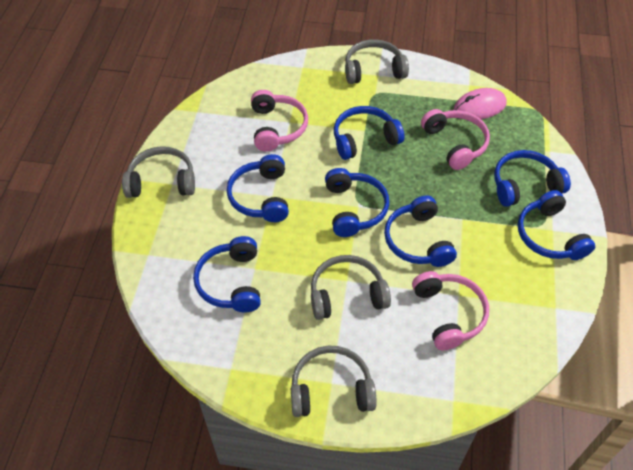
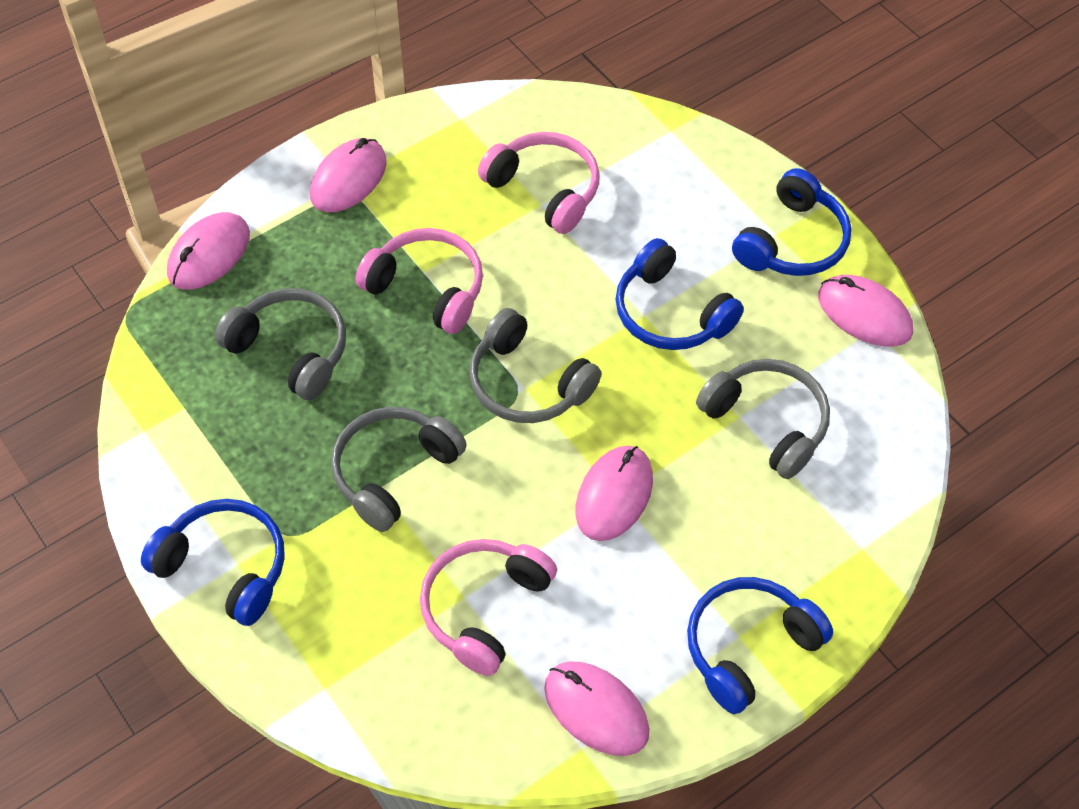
blue headphones: 7 -> 4
pink mouse: 1 -> 5

